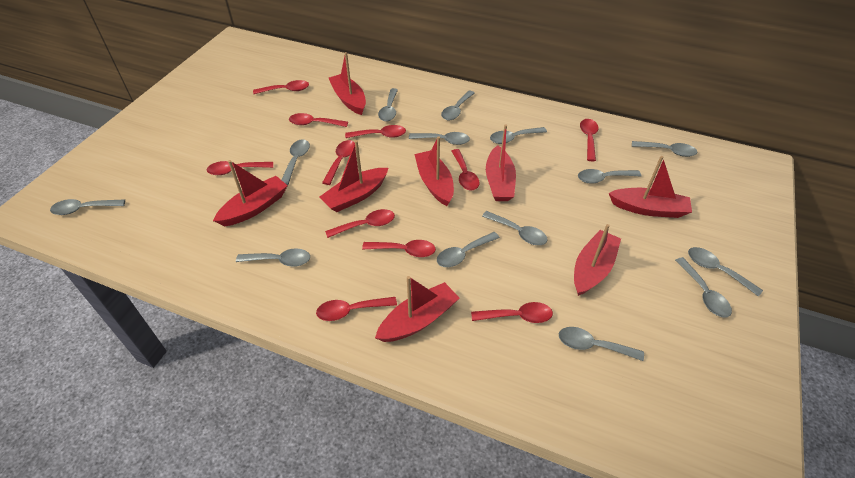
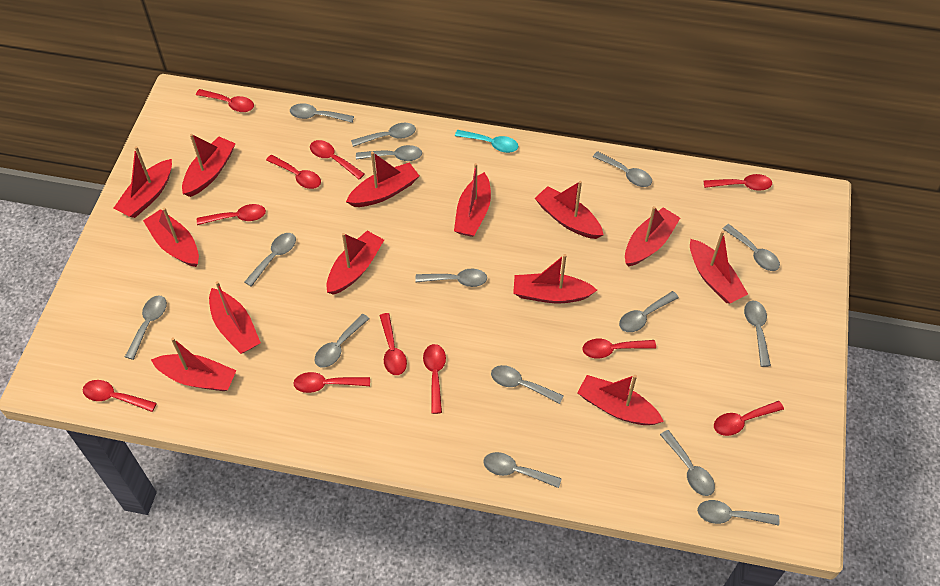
grey spoon: 14 -> 15
red boat: 8 -> 13
turquoise spoon: 0 -> 1

